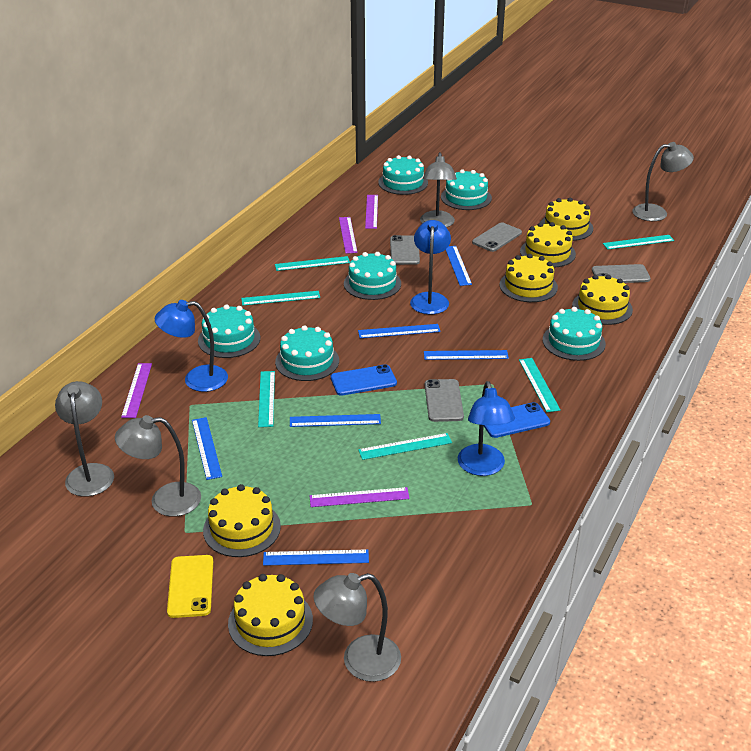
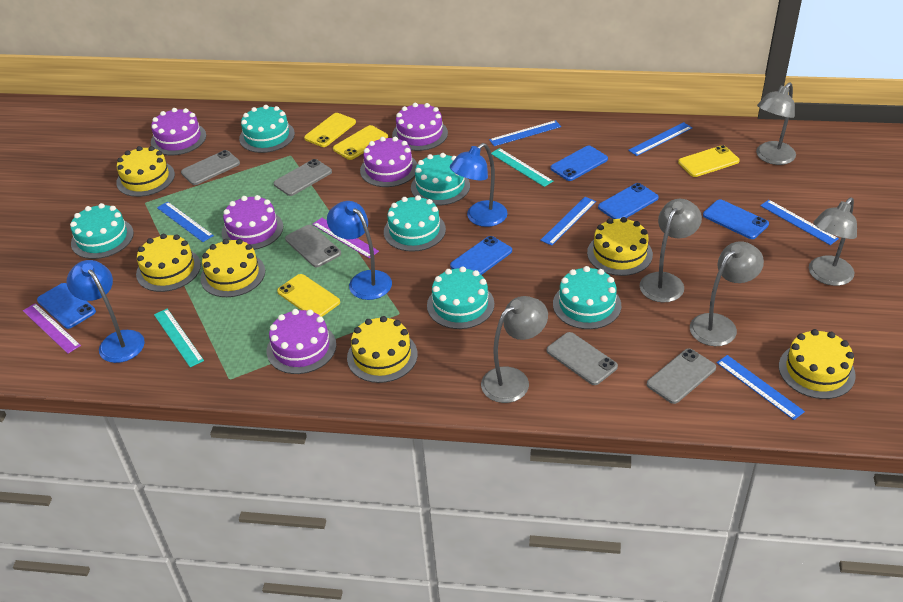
blue phone: 2 -> 5
grey phone: 4 -> 5
purple cake: 0 -> 5
purple ruler: 4 -> 2
turquoise ruler: 6 -> 2
yellow phone: 1 -> 4

